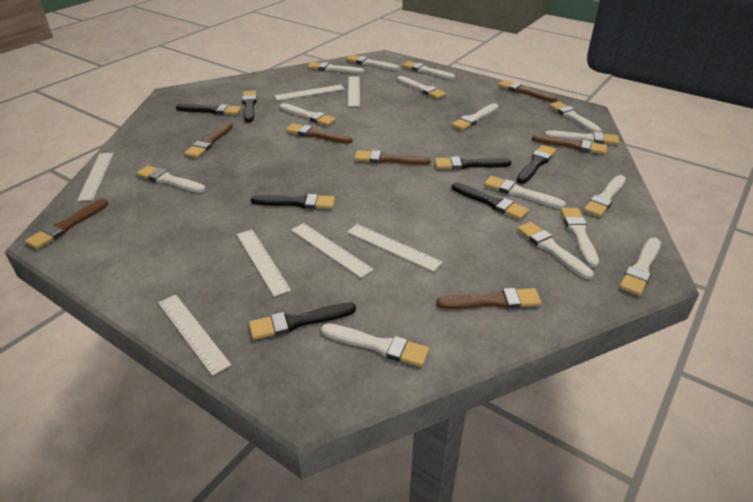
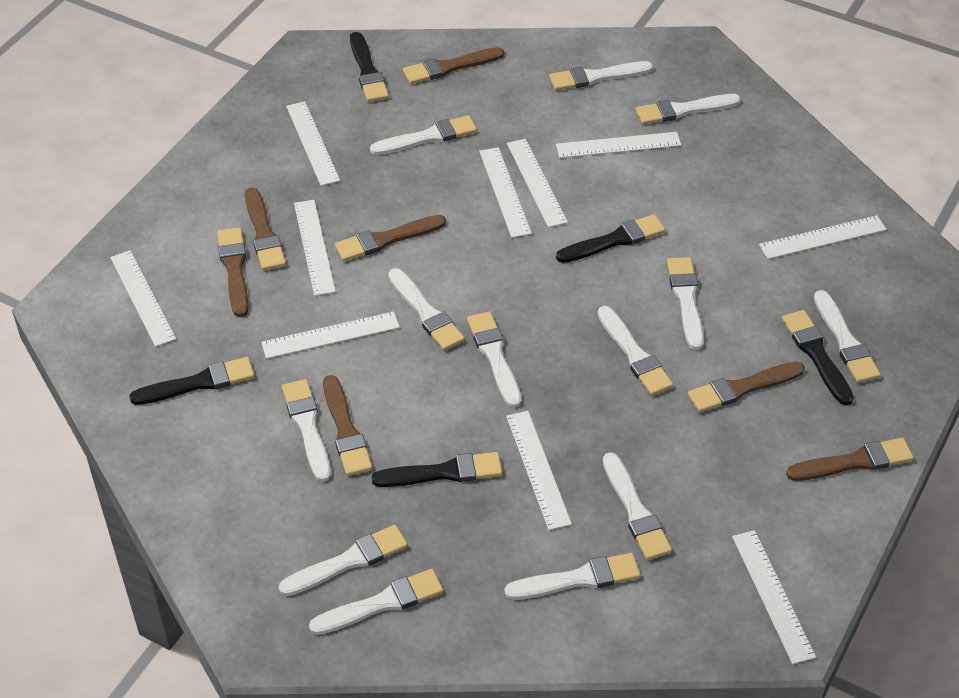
black brush: 7 -> 5
white brush: 15 -> 13
white ruler: 7 -> 10

